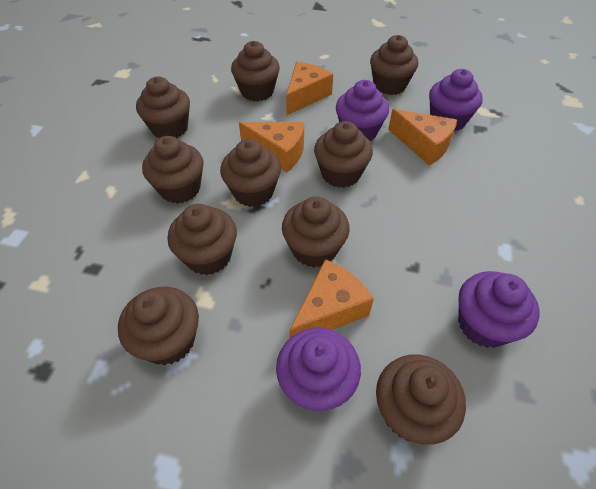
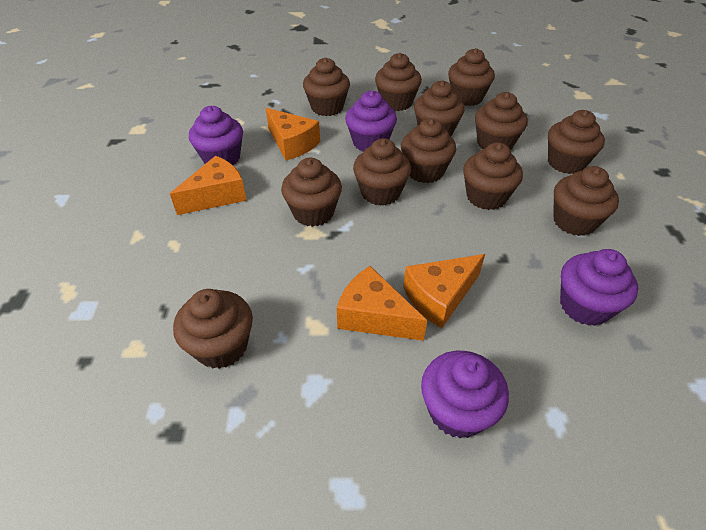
brown cupcake: 10 -> 12

